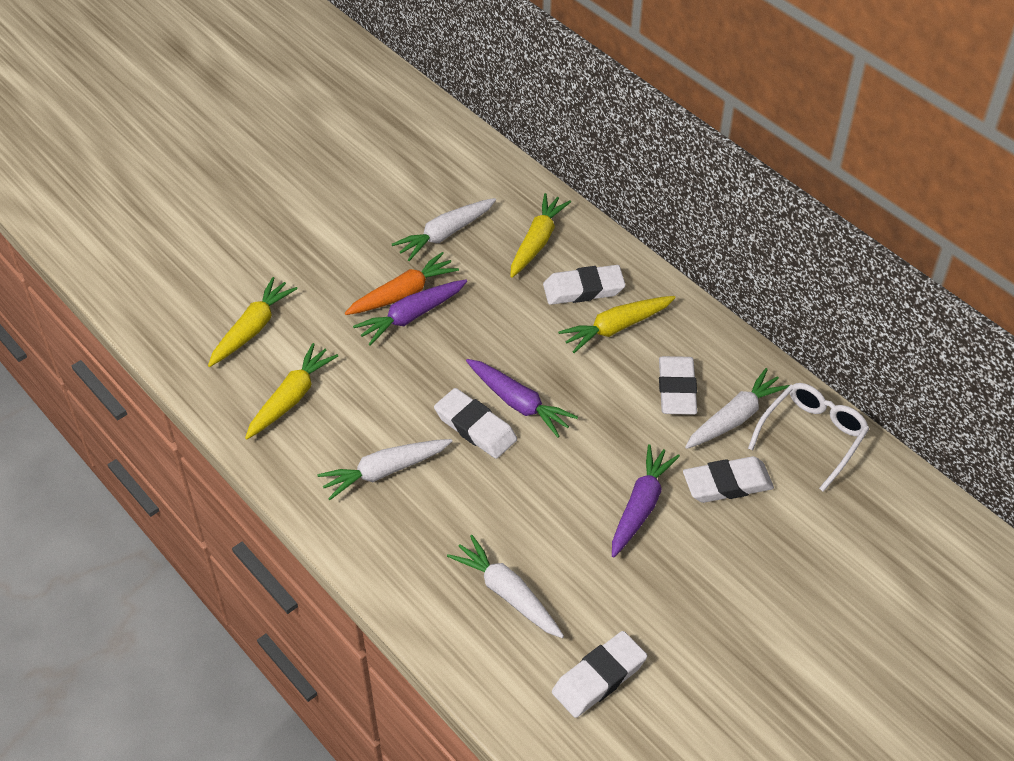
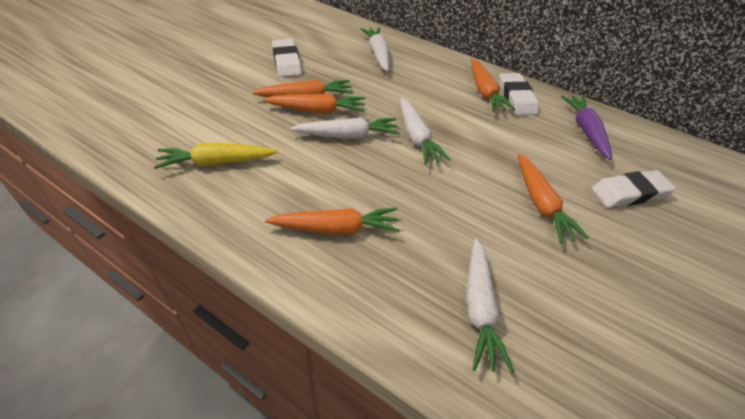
orange carrot: 1 -> 5
purple carrot: 3 -> 1
white eraser: 5 -> 3
white glasses: 1 -> 0
yellow carrot: 4 -> 1

